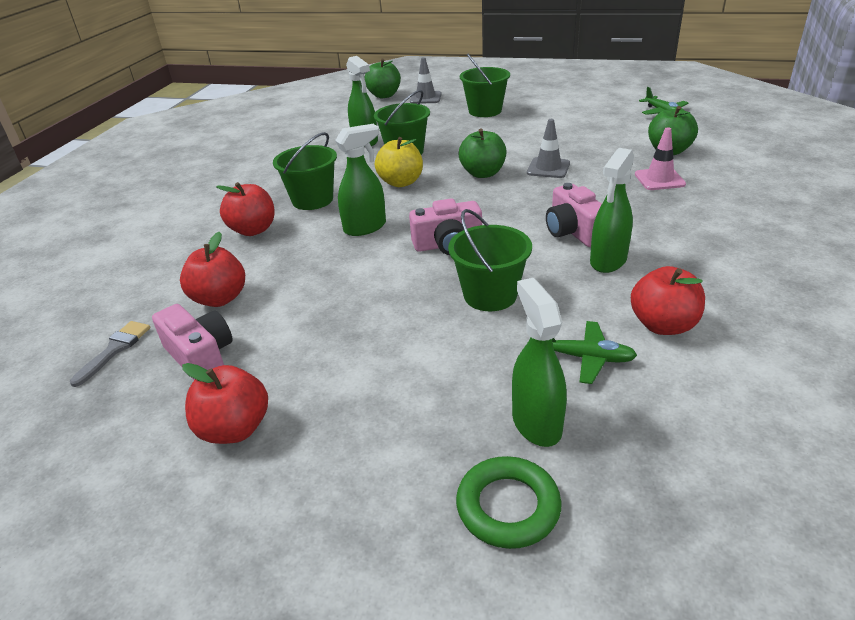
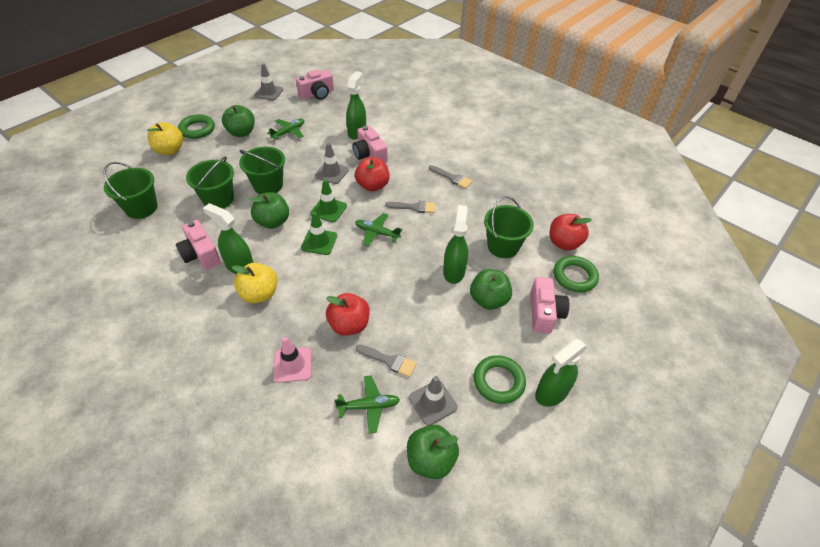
green apple: 3 -> 4
green plane: 2 -> 3
green ring: 1 -> 3
green traffic cone: 0 -> 2
grey brush: 1 -> 3
grey traffic cone: 2 -> 3
pink camera: 3 -> 4
red apple: 4 -> 3
yellow apple: 1 -> 2

